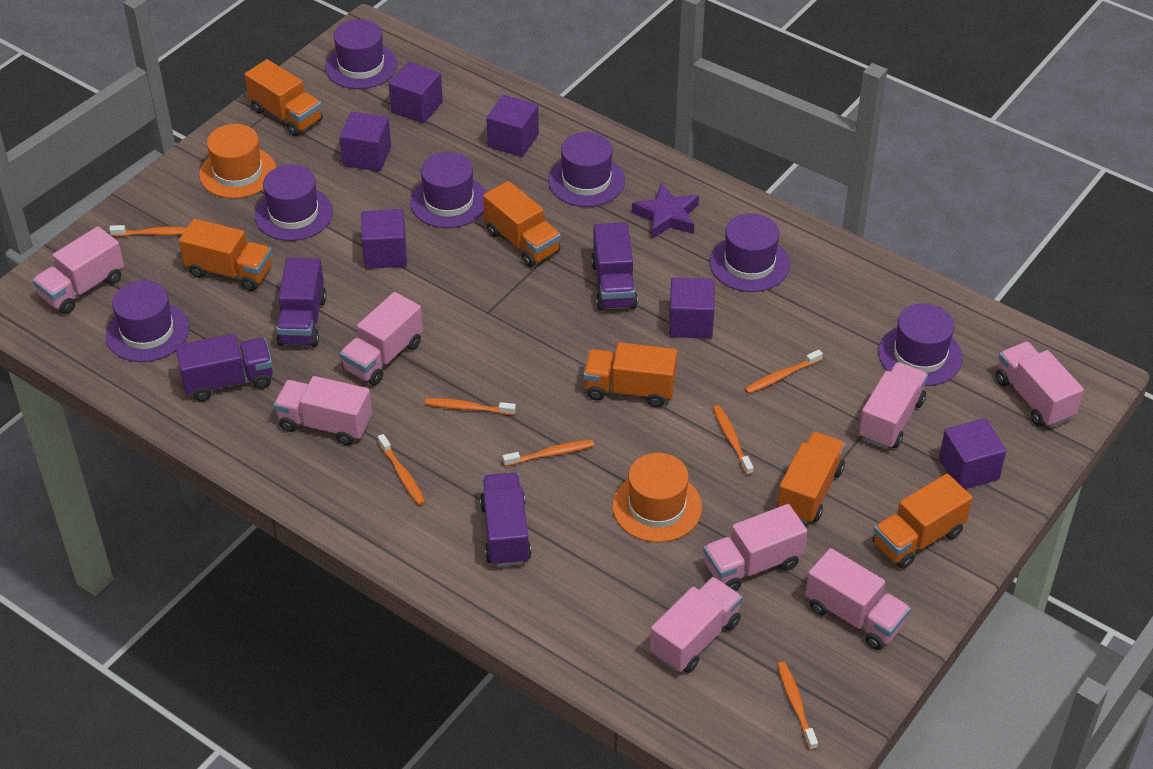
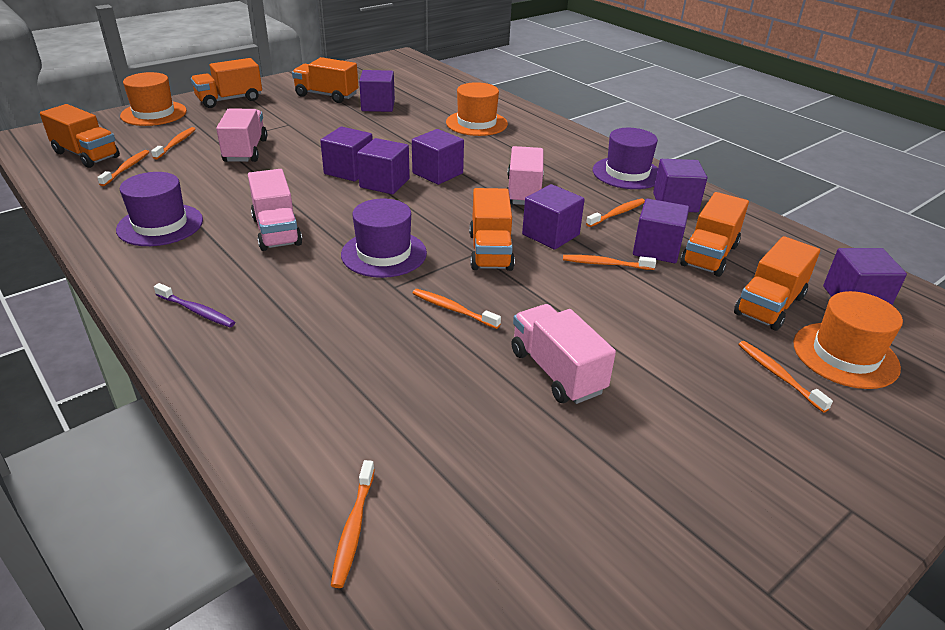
orange hat: 2 -> 3
pink truck: 8 -> 4
purple cube: 6 -> 8
purple hat: 7 -> 3
purple star: 1 -> 0
purple toothbrush: 0 -> 1
purple truck: 4 -> 0

